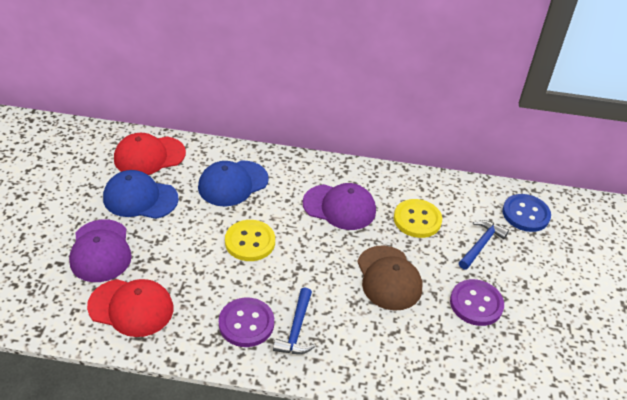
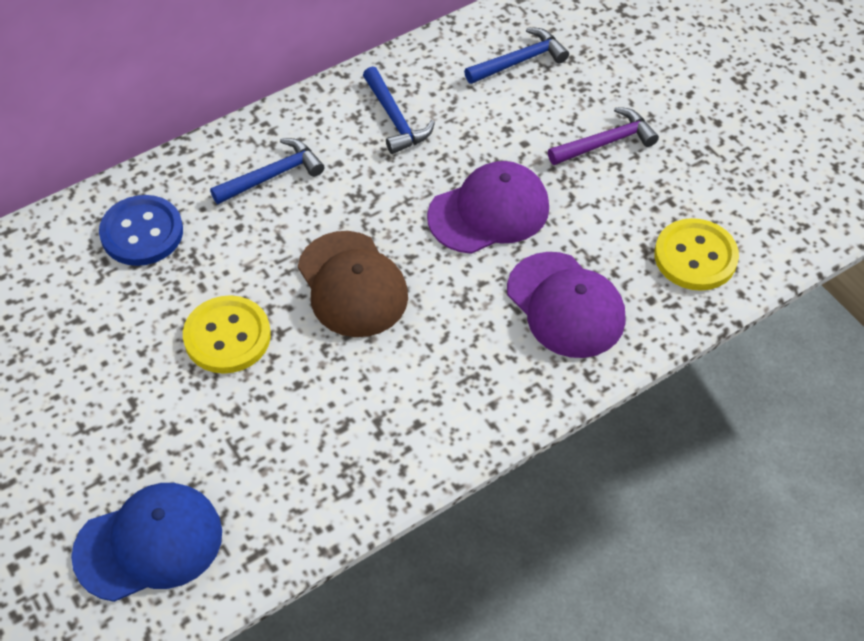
blue cap: 2 -> 1
blue hammer: 2 -> 3
purple button: 2 -> 0
purple hammer: 0 -> 1
red cap: 2 -> 0

